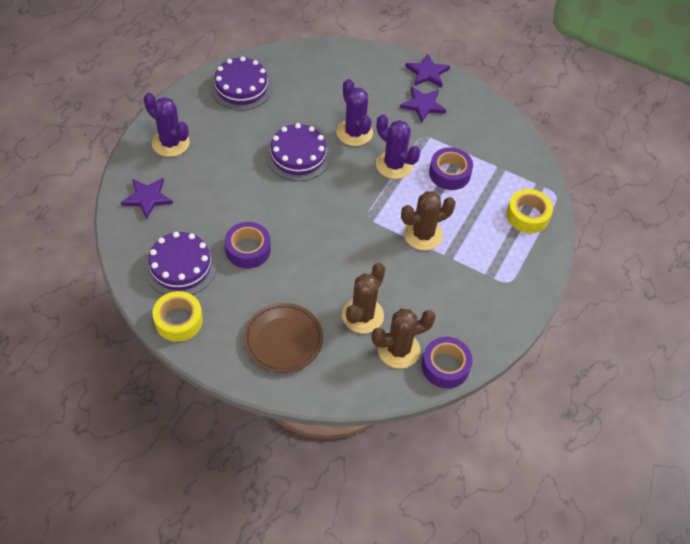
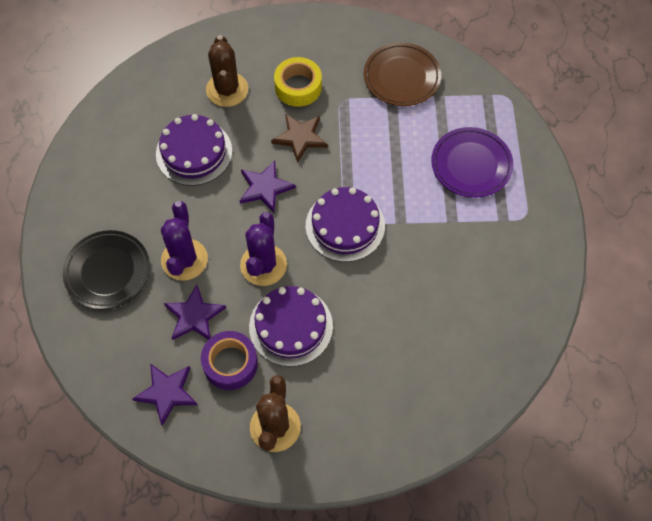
black plate: 0 -> 1
brown cactus: 3 -> 2
brown star: 0 -> 1
purple cactus: 3 -> 2
purple plate: 0 -> 1
purple tape: 3 -> 1
yellow tape: 2 -> 1

